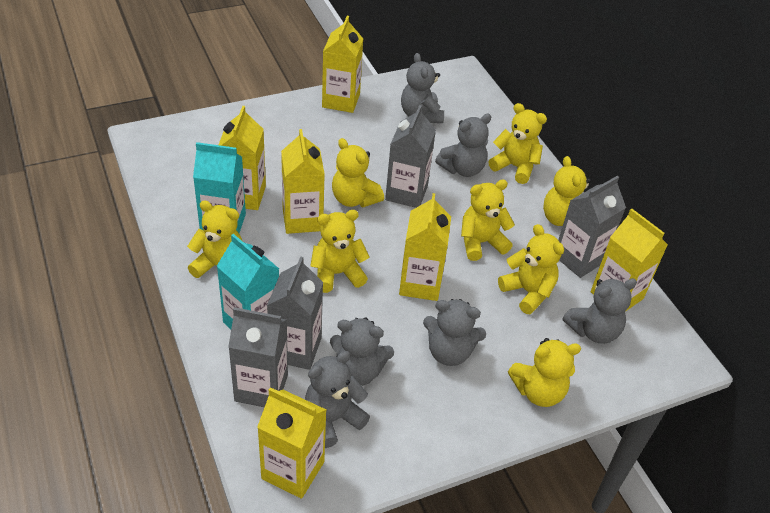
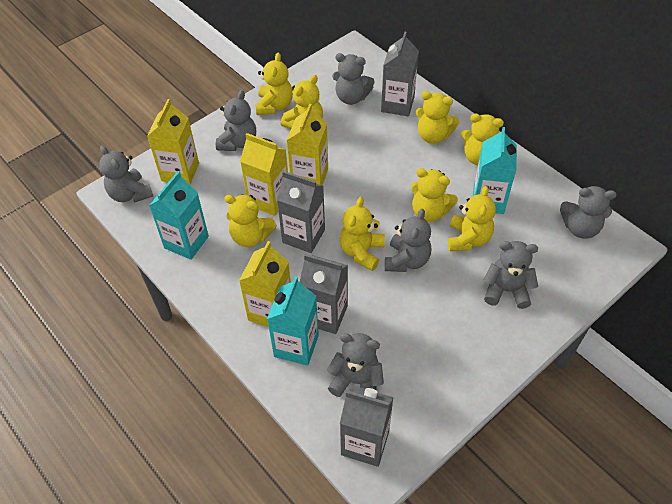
grey teddy bear: 6 -> 7
turquoise carton: 2 -> 3
yellow carton: 6 -> 4

